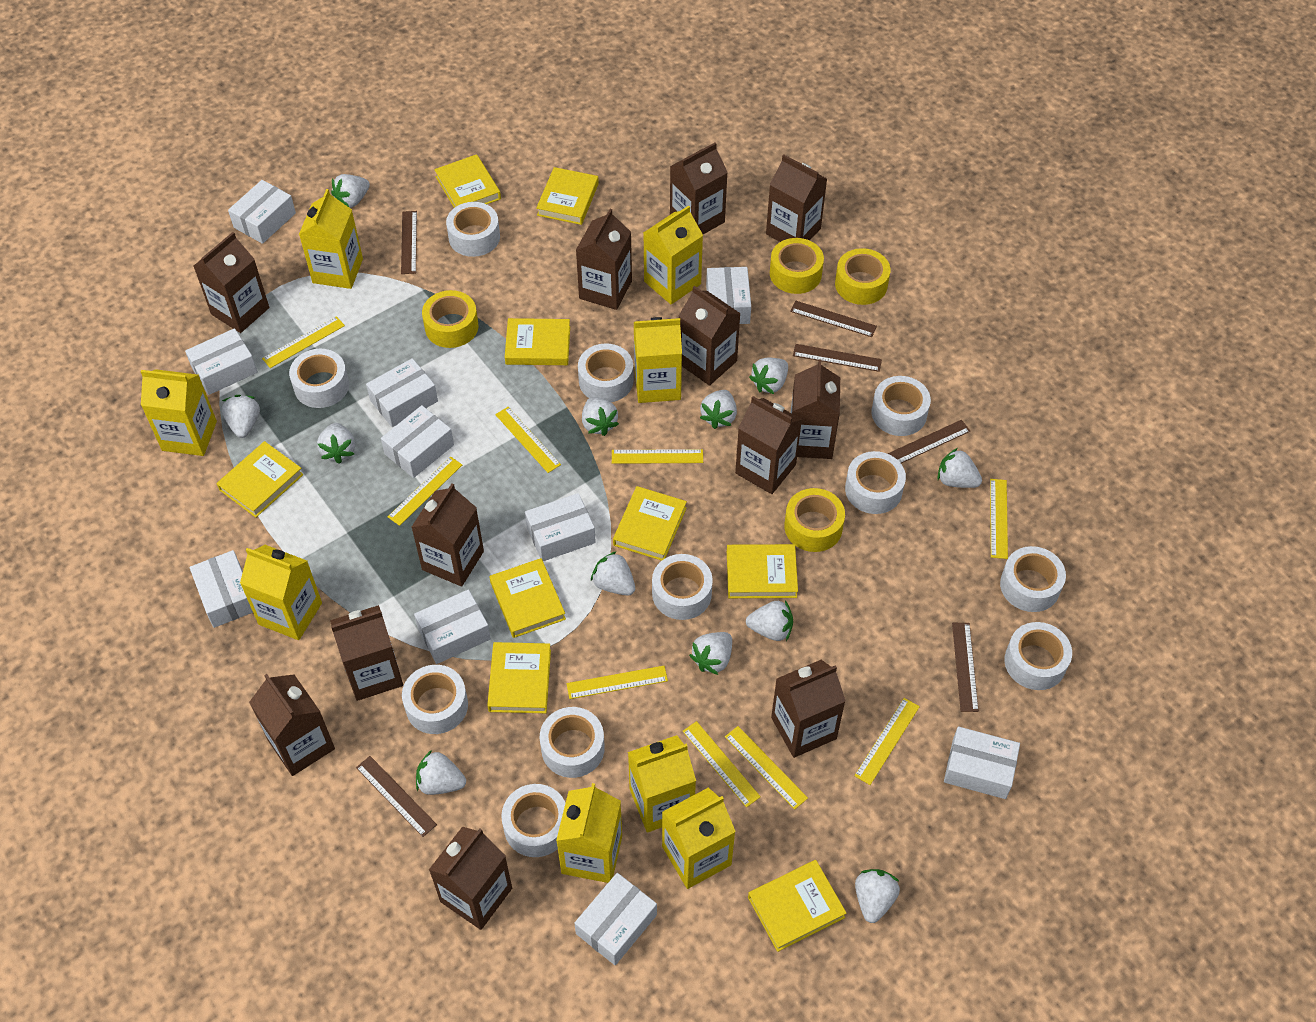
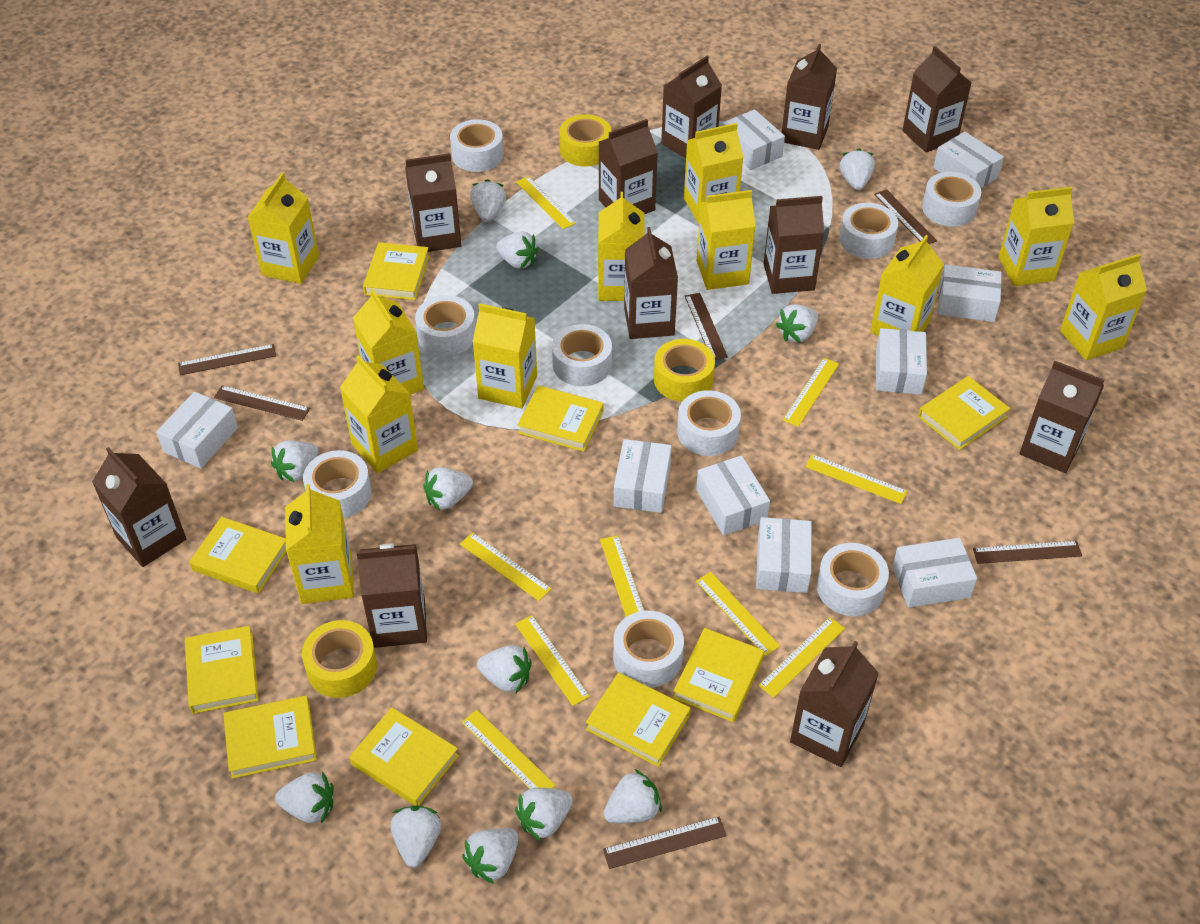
brown carton: 12 -> 11
white box: 10 -> 9
white tape: 11 -> 9
yellow carton: 8 -> 11
yellow tape: 4 -> 3

